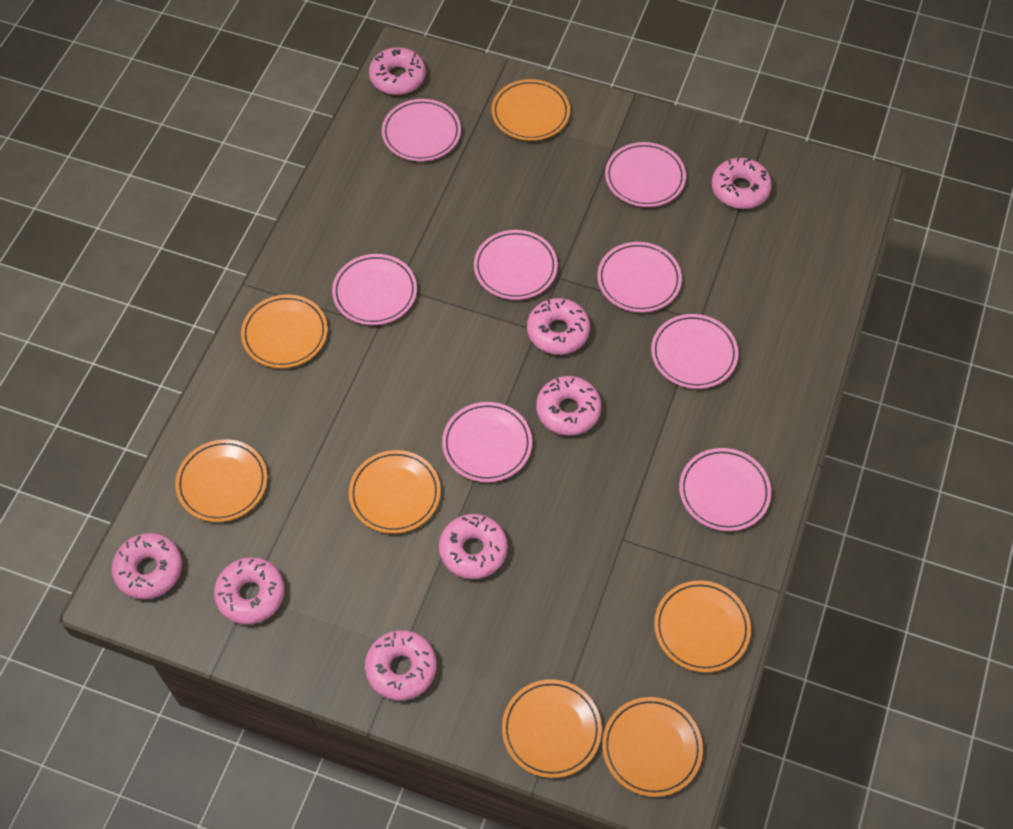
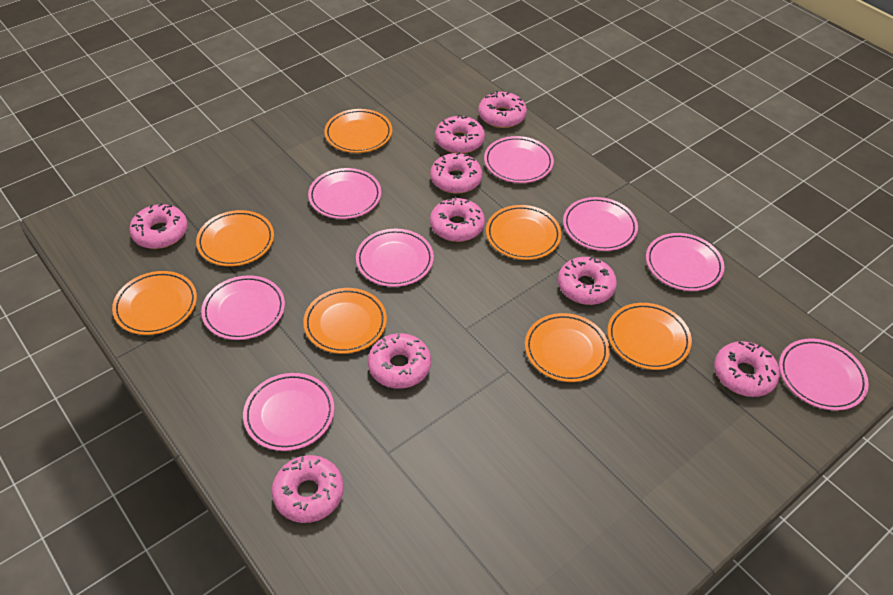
pink donut: 8 -> 9

